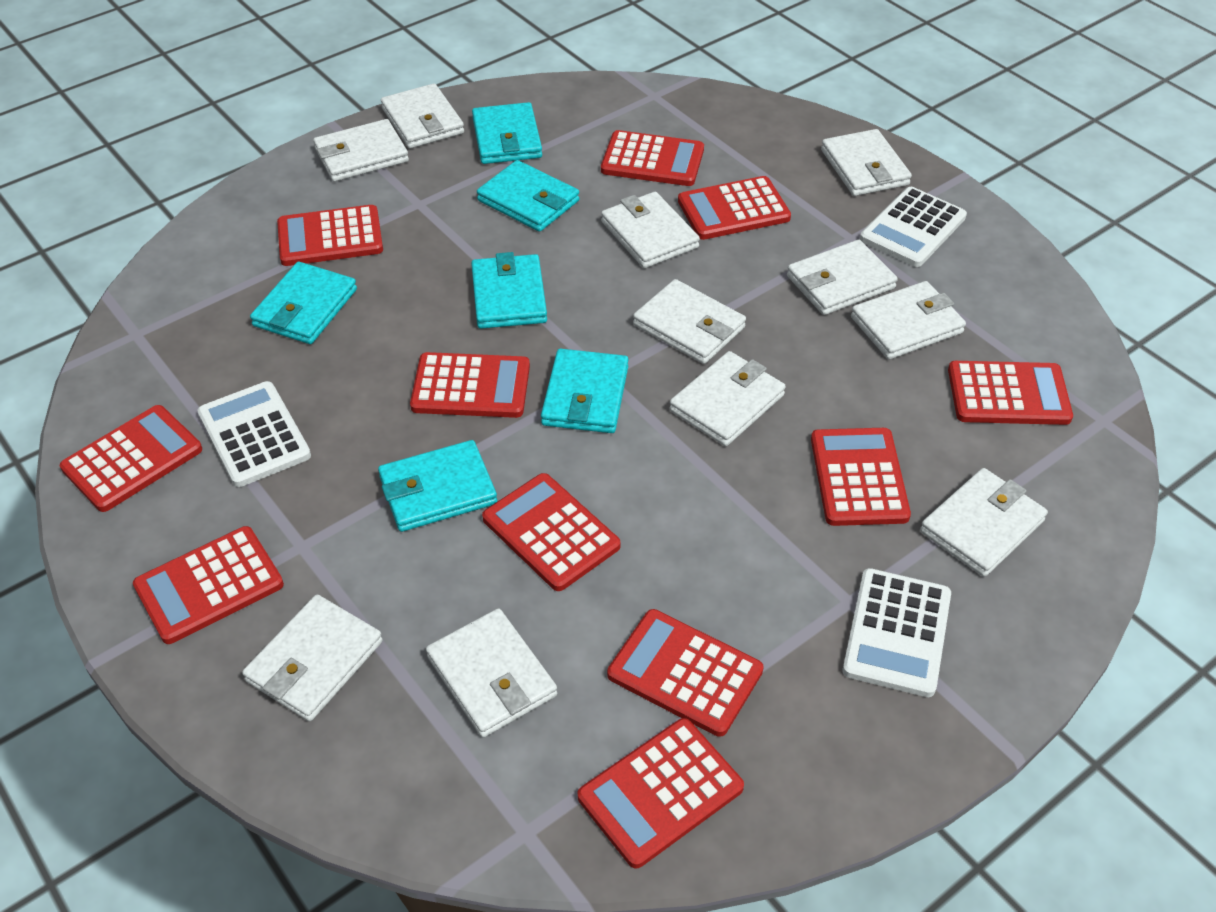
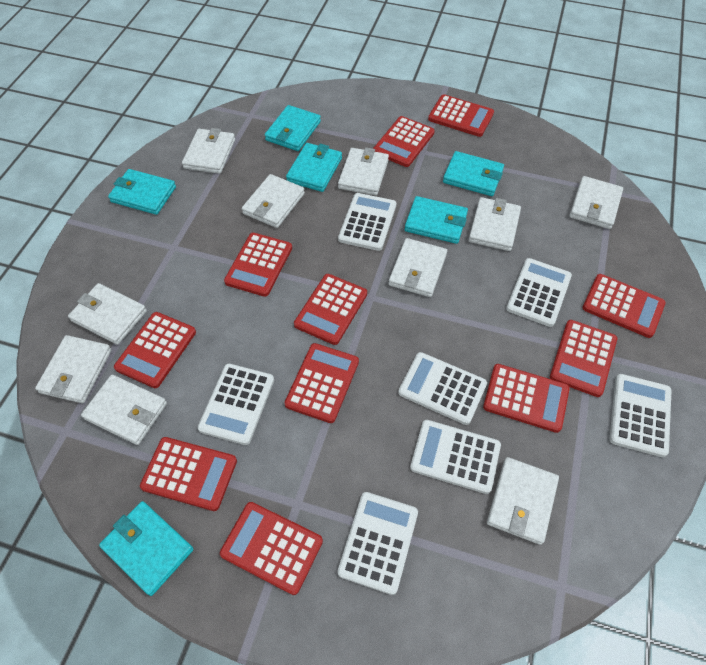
white calculator: 3 -> 7
white wallet: 11 -> 10

